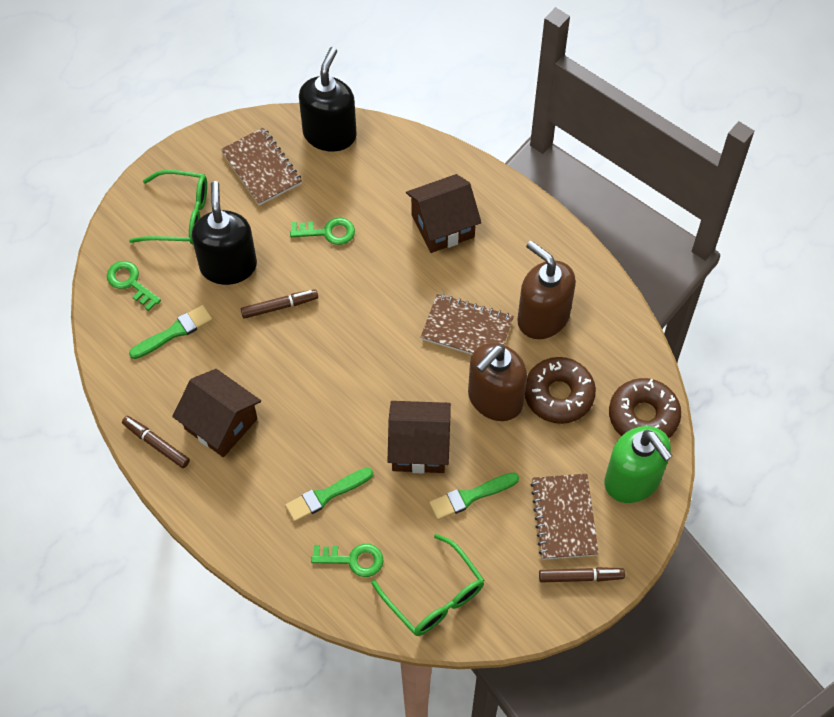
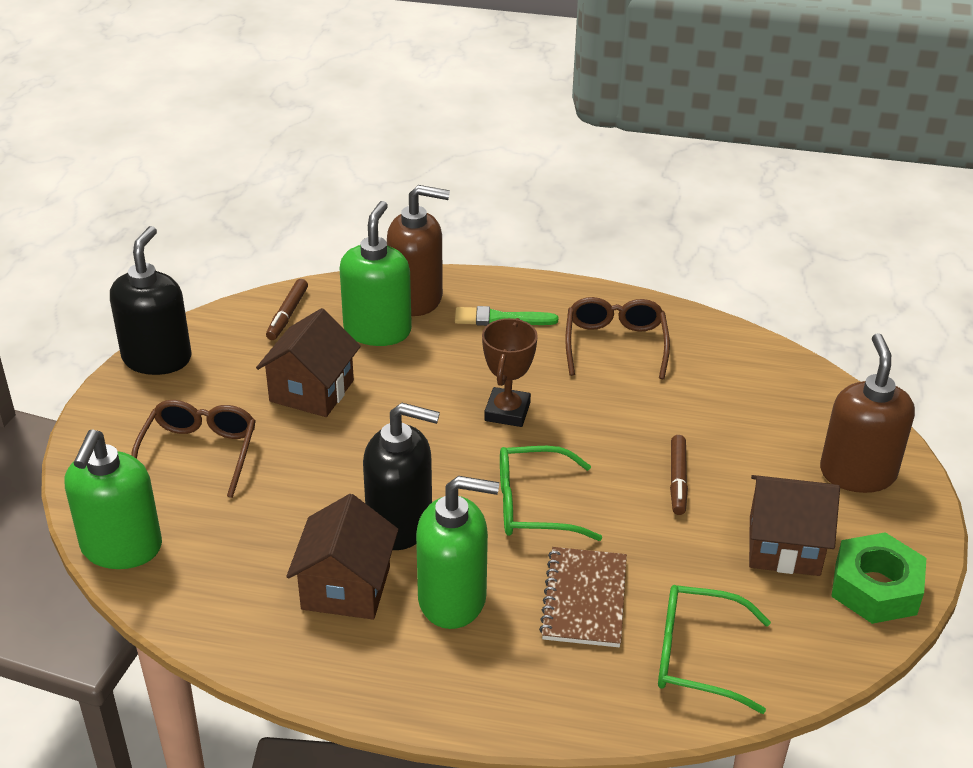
brown donut: 2 -> 0
brown glasses: 0 -> 2
brown marker: 3 -> 2
brown notebook: 3 -> 1
brown trophy: 0 -> 1
green brush: 3 -> 1
green key: 3 -> 0
green nut: 0 -> 1
green soap dispenser: 1 -> 3

